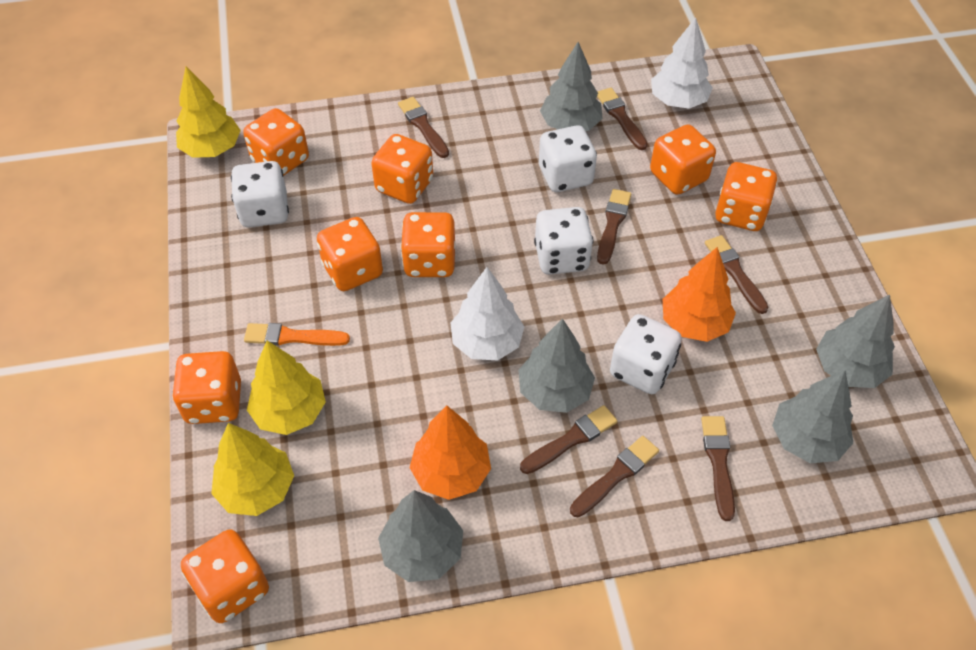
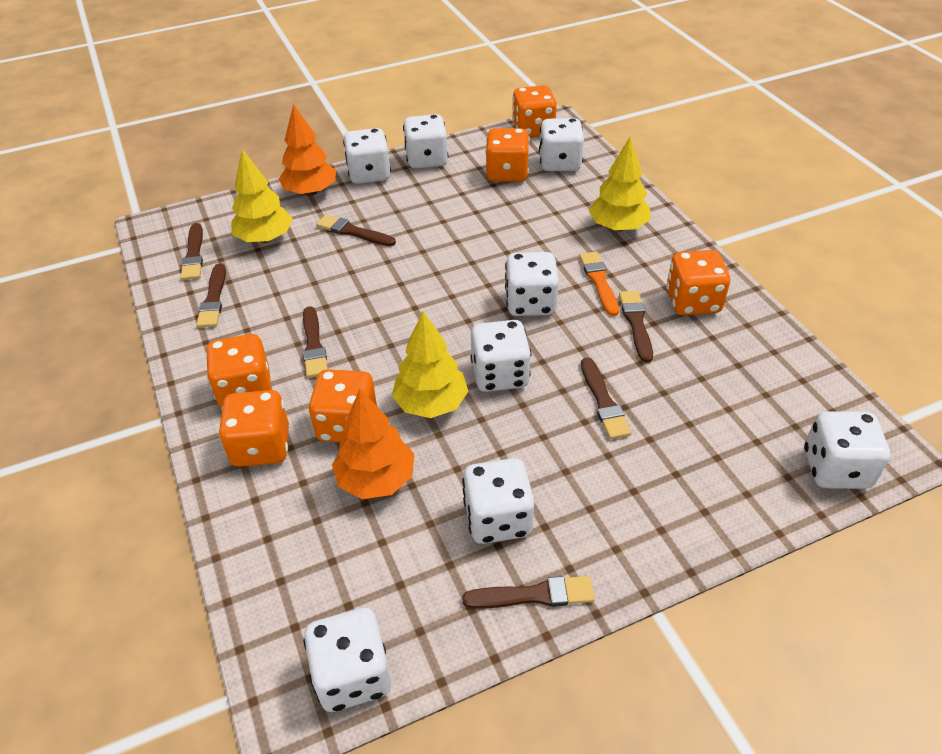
grey tree: 5 -> 0
orange dice: 8 -> 6
white dice: 4 -> 8
white tree: 2 -> 0

